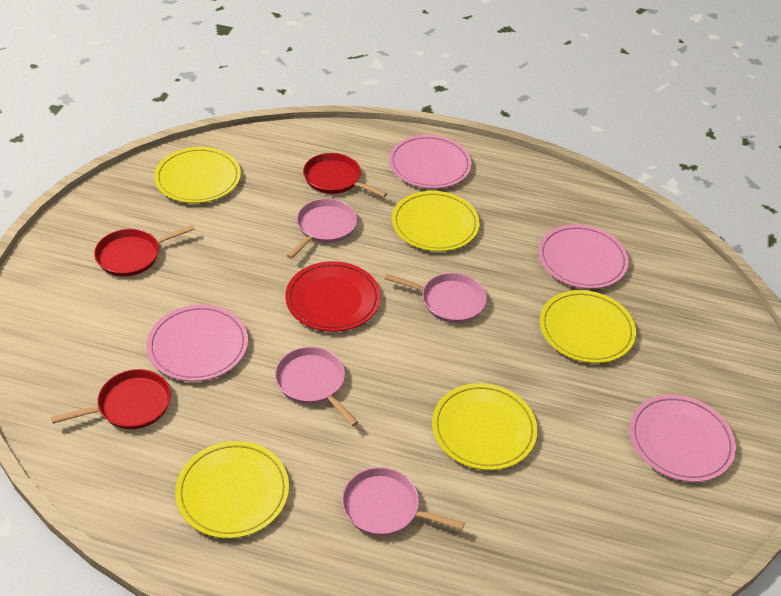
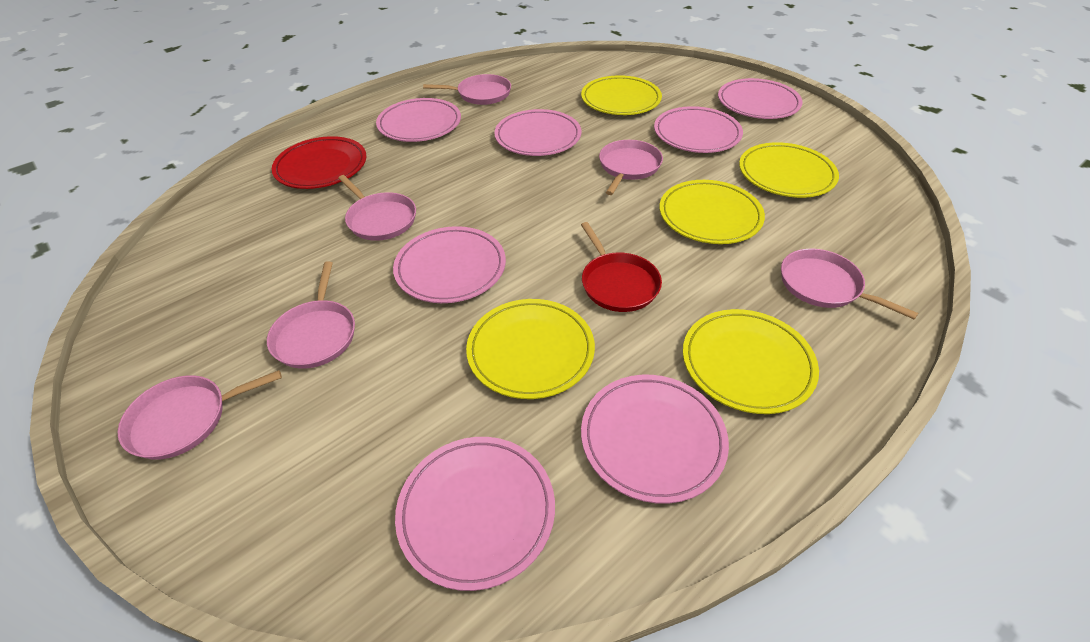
pink pan: 4 -> 6
pink plate: 4 -> 7
red pan: 3 -> 1

